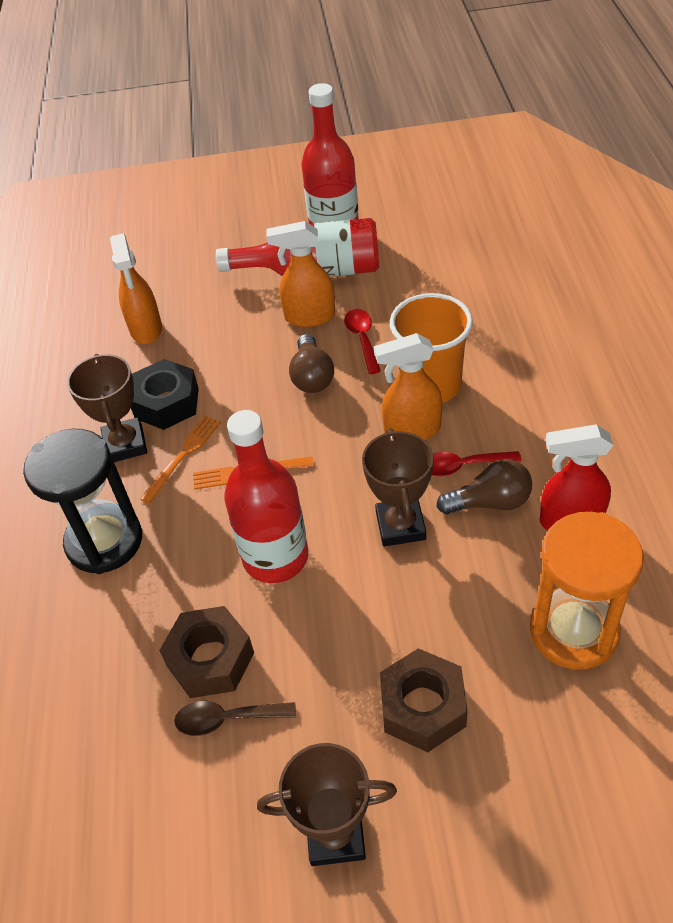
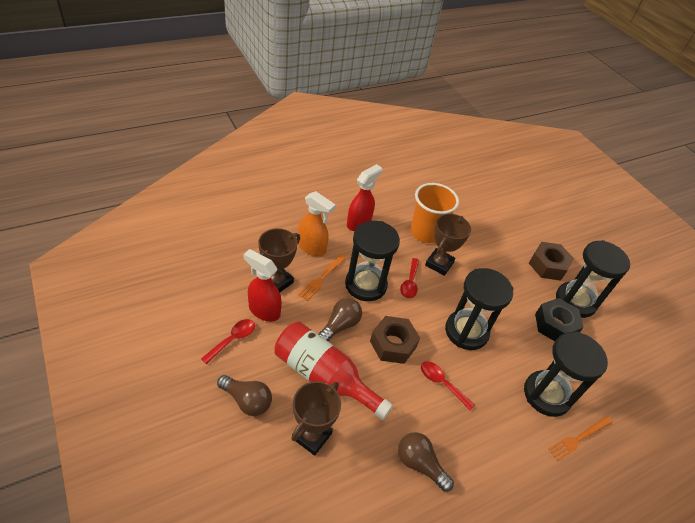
black hourglass: 1 -> 4
brown light bulb: 2 -> 3
brown spoon: 1 -> 0
orange hourglass: 1 -> 0
orange spray bottle: 3 -> 1
red bottle: 3 -> 1
red spoon: 2 -> 3
red spray bottle: 1 -> 2

